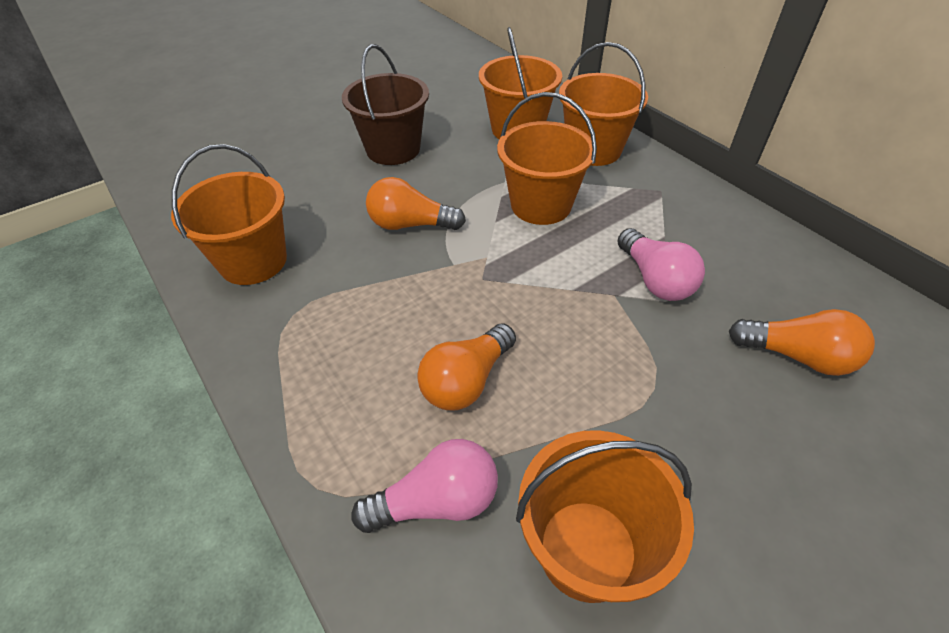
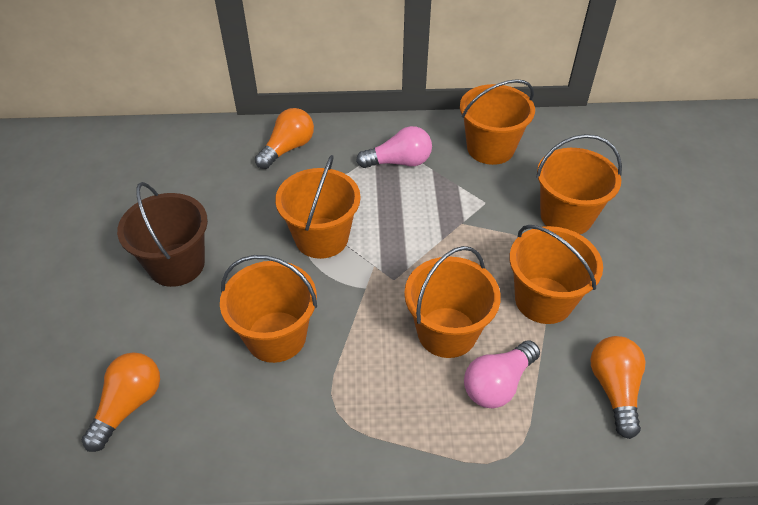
orange bucket: 5 -> 6

